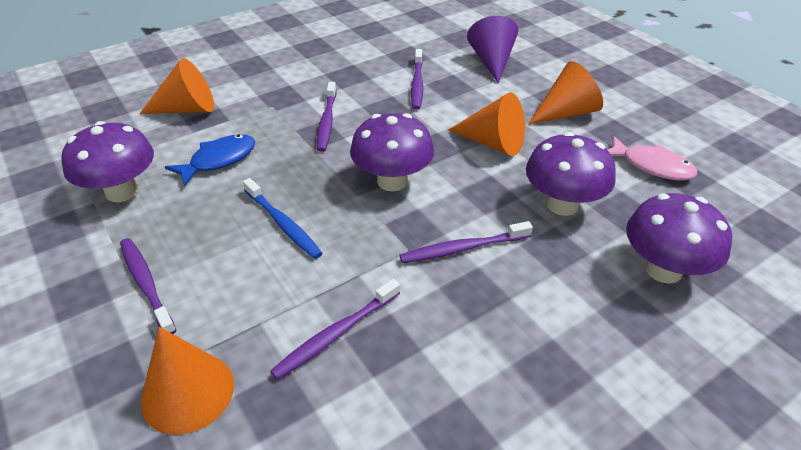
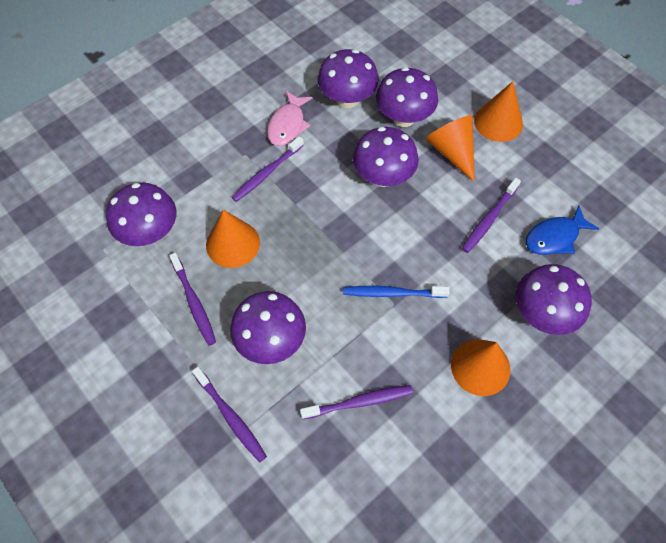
purple cone: 1 -> 0
purple mushroom: 4 -> 6

